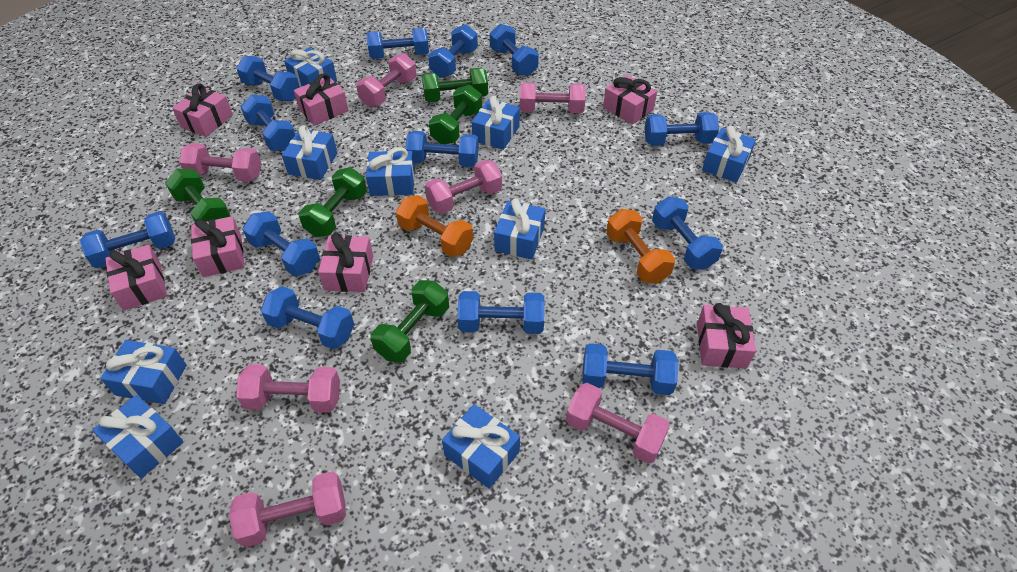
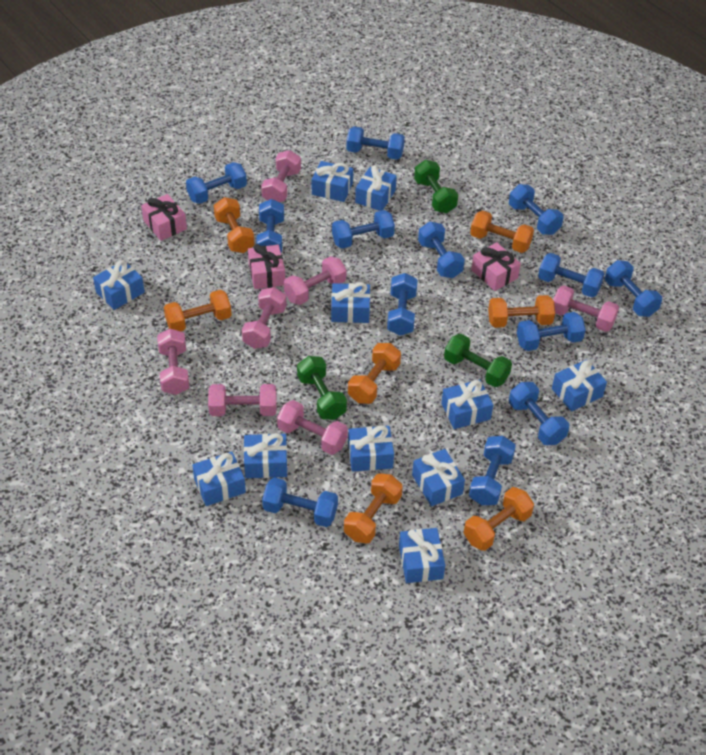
blue gift: 9 -> 11
green dumbbell: 5 -> 3
orange dumbbell: 2 -> 7
pink gift: 7 -> 3

